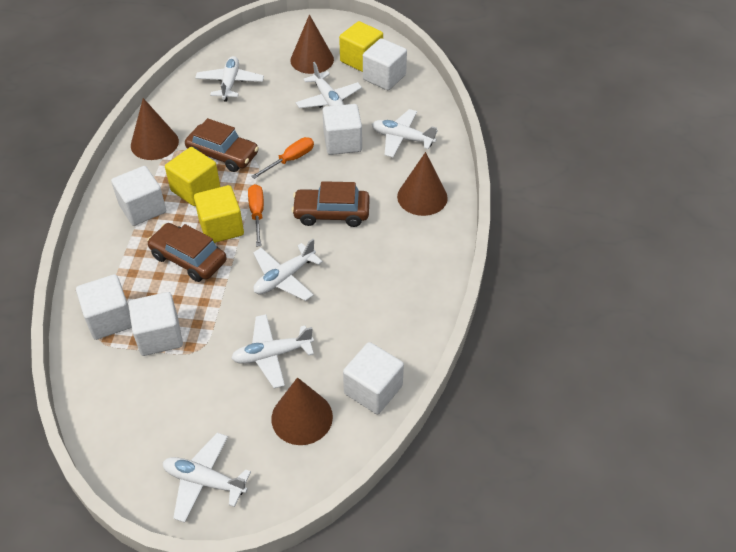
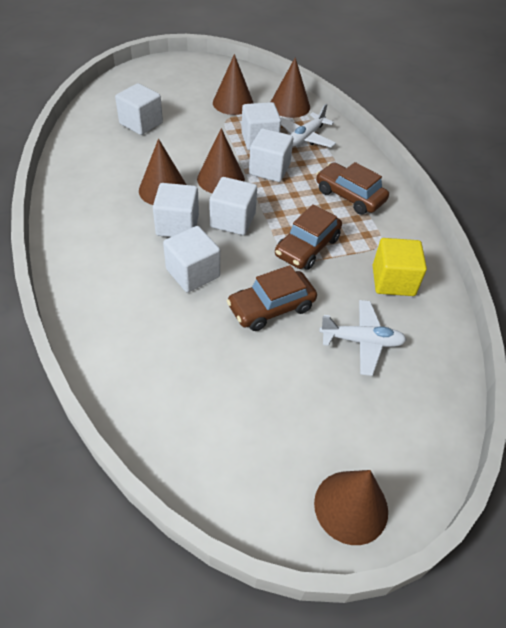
brown cone: 4 -> 5
orange screwdriver: 2 -> 0
white plane: 6 -> 2
yellow cube: 3 -> 1

